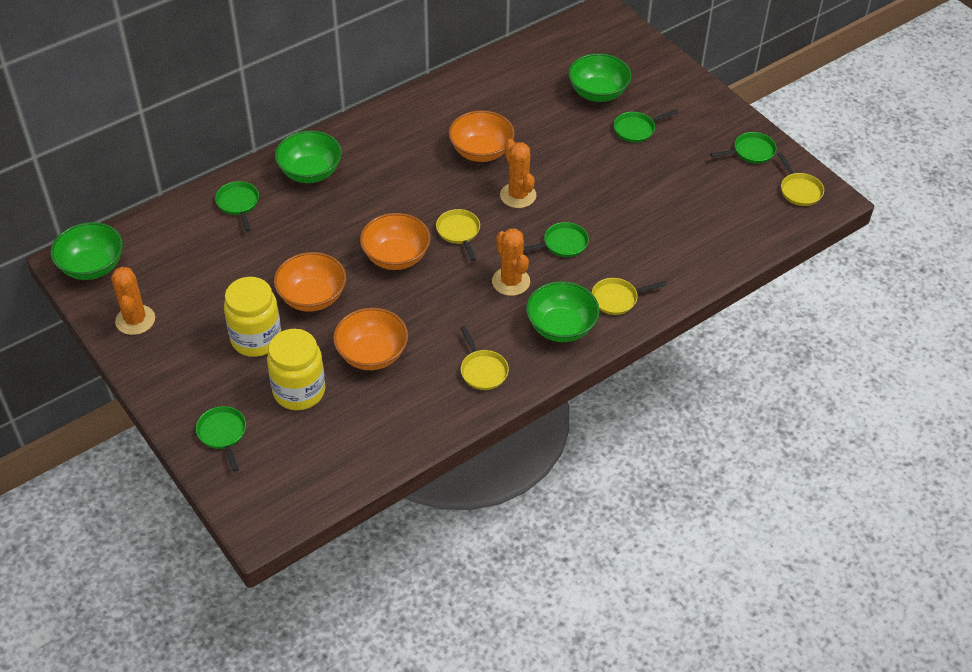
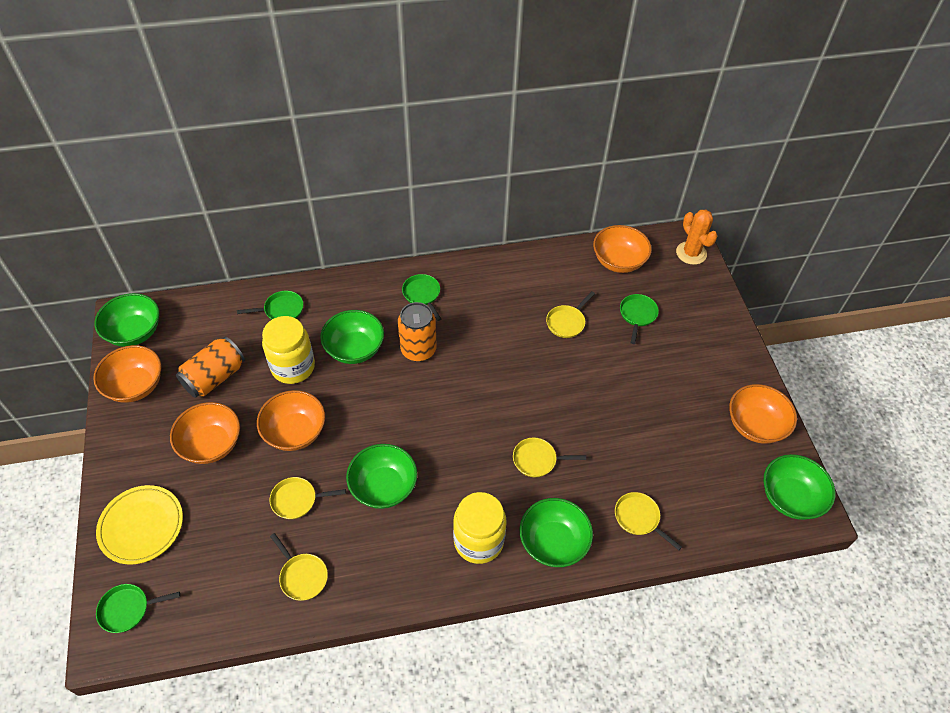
green bowl: 4 -> 5
green pan: 5 -> 4
orange bowl: 4 -> 5
orange cactus: 3 -> 1
orange can: 0 -> 2
yellow pan: 4 -> 5
yellow plate: 0 -> 1

